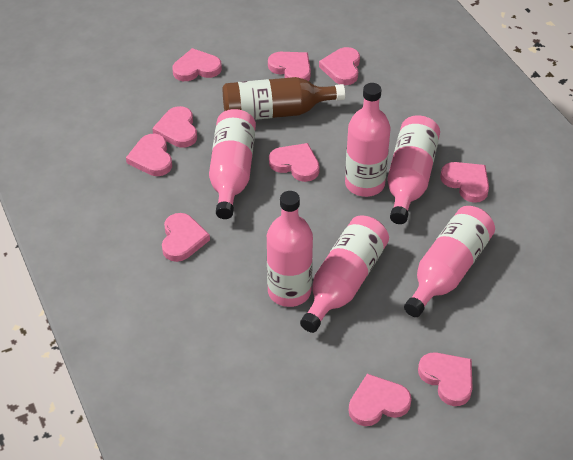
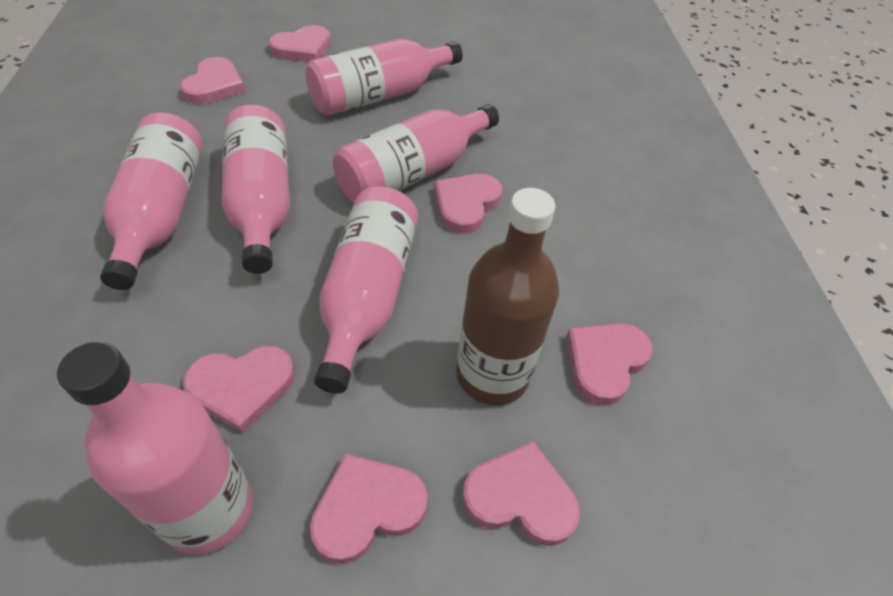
pink heart: 10 -> 7

